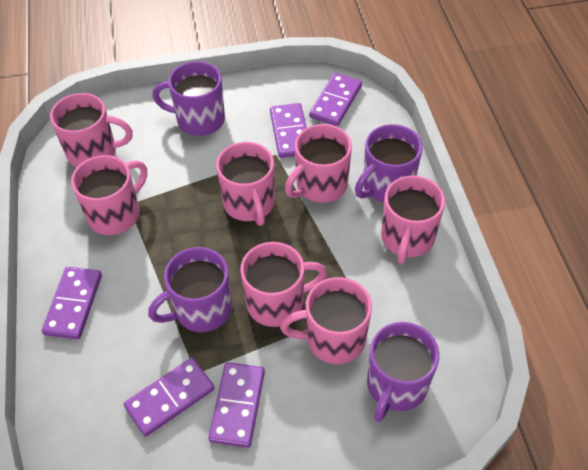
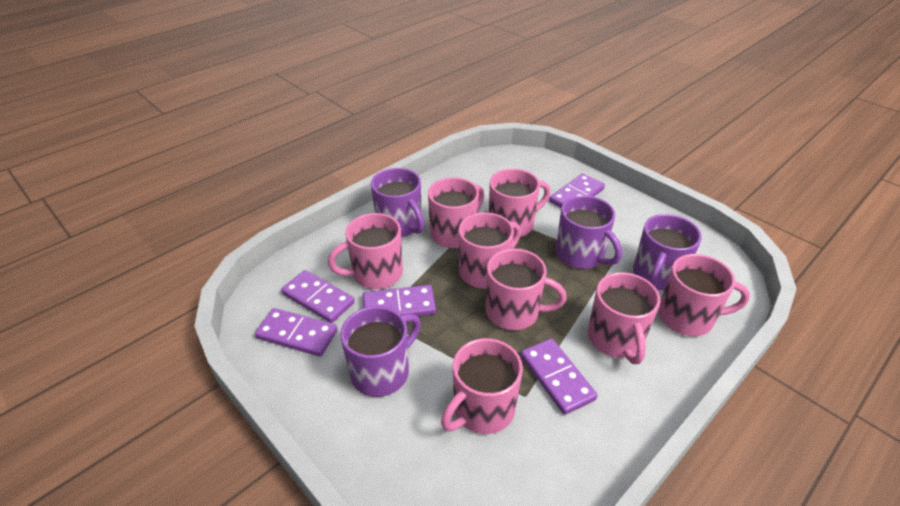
pink mug: 7 -> 8

